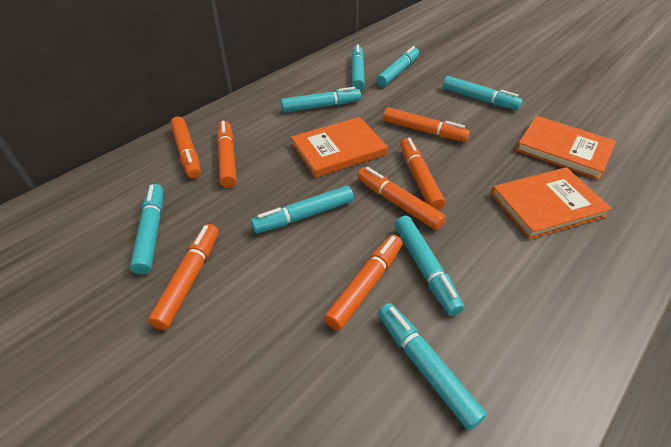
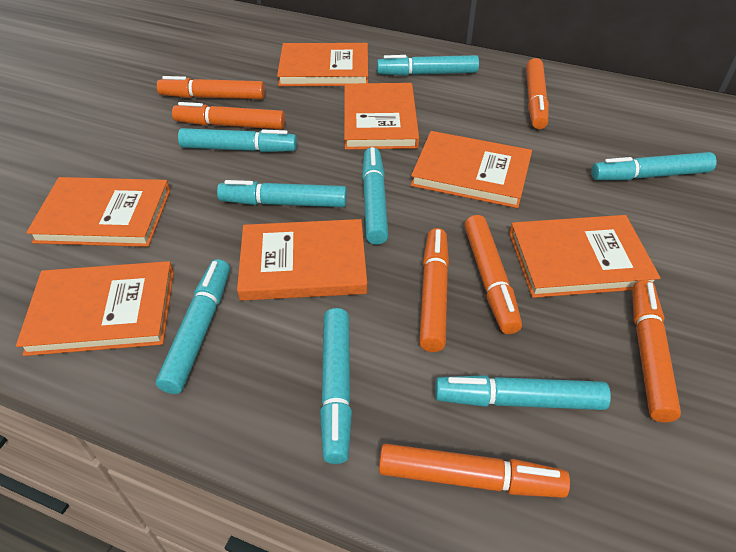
orange book: 3 -> 7

